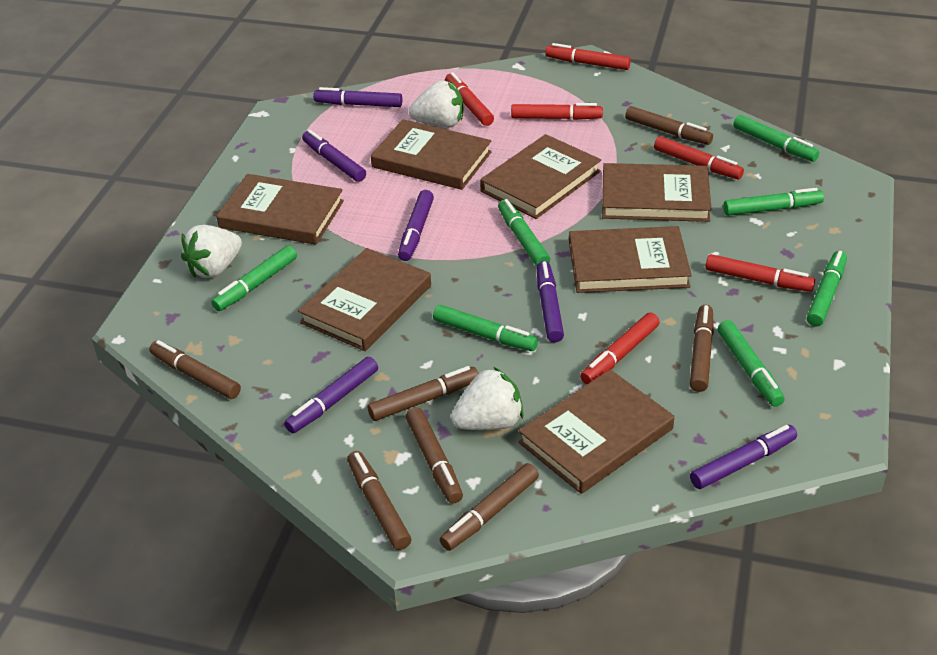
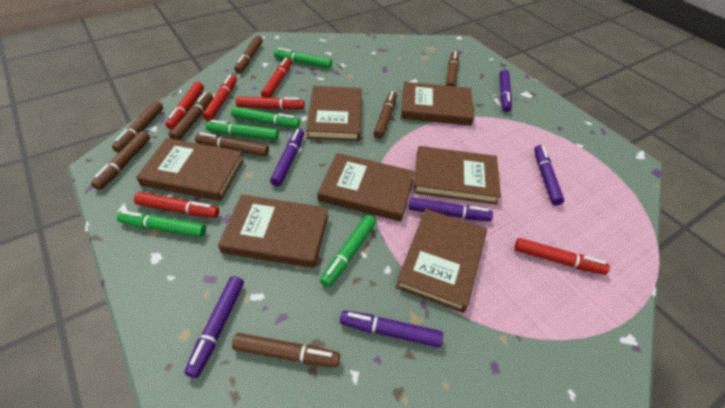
brown marker: 7 -> 8
green marker: 7 -> 5
white strawberry: 3 -> 0

